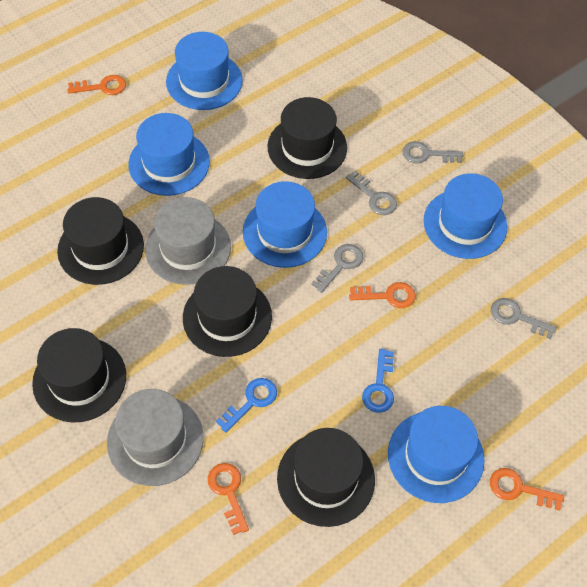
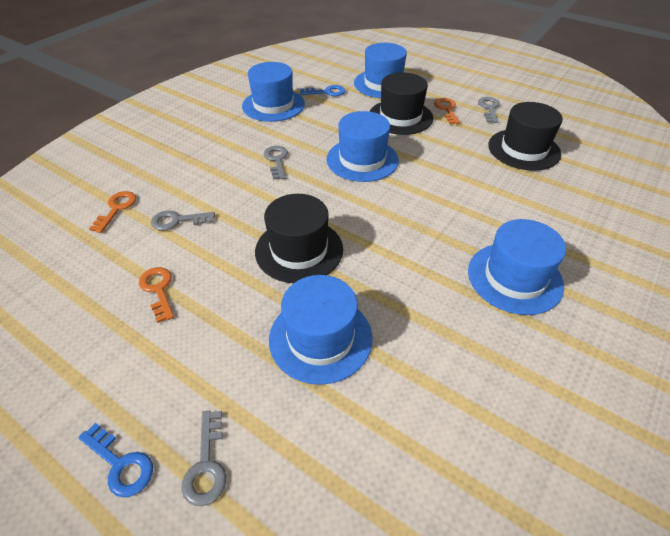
black hat: 5 -> 3
grey hat: 2 -> 0
orange key: 4 -> 3

